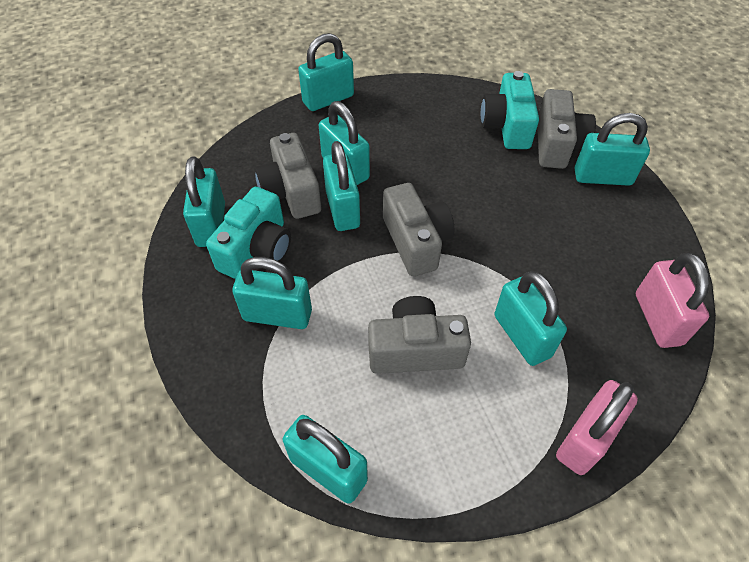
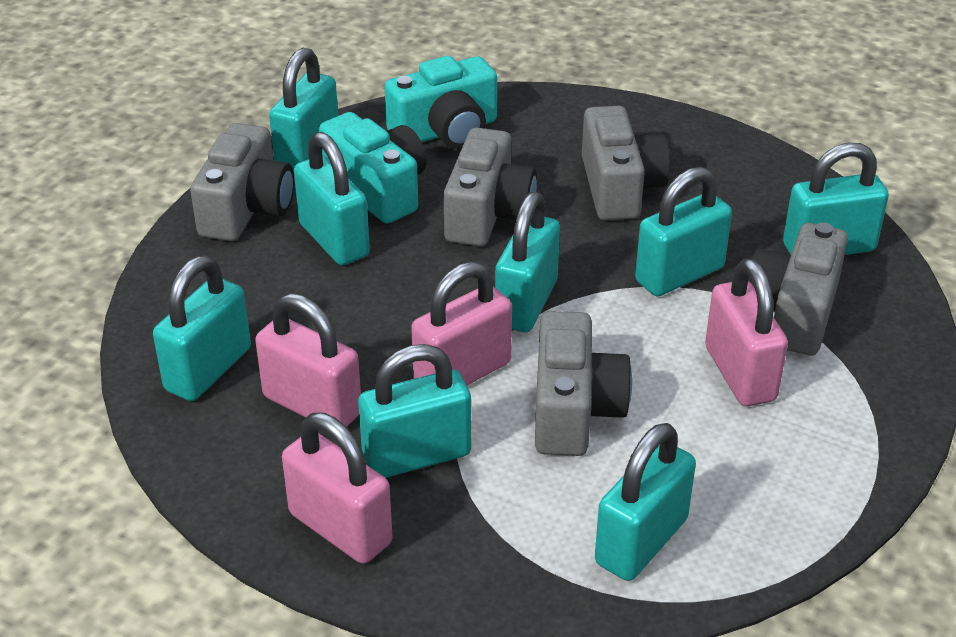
grey camera: 4 -> 5
pink padlock: 2 -> 4

